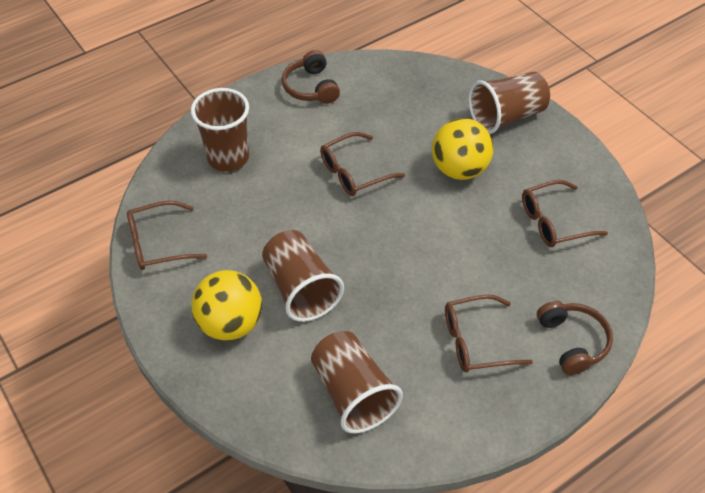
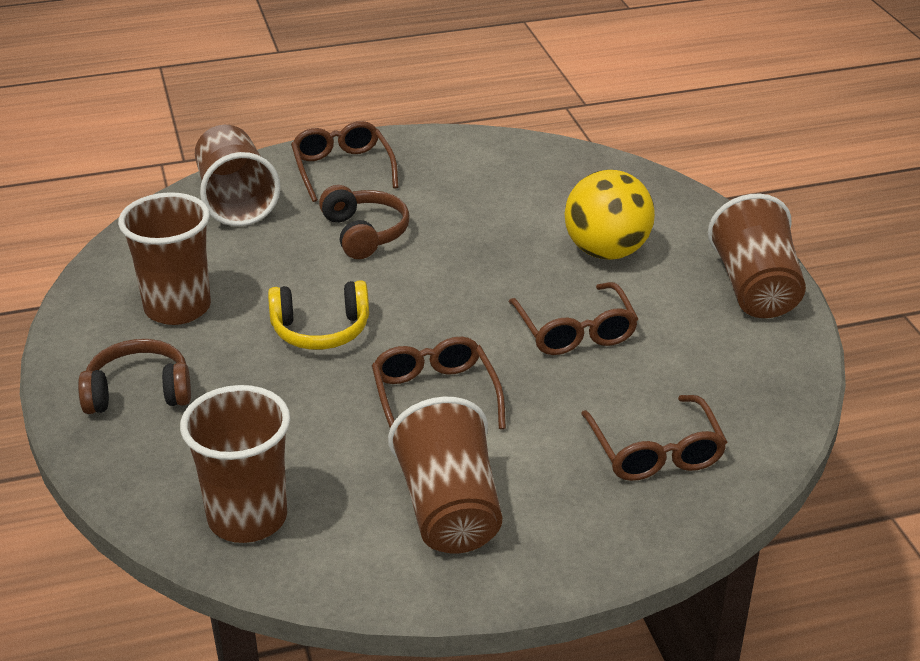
brown cup: 4 -> 5
yellow ball: 2 -> 1
yellow headphones: 0 -> 1

